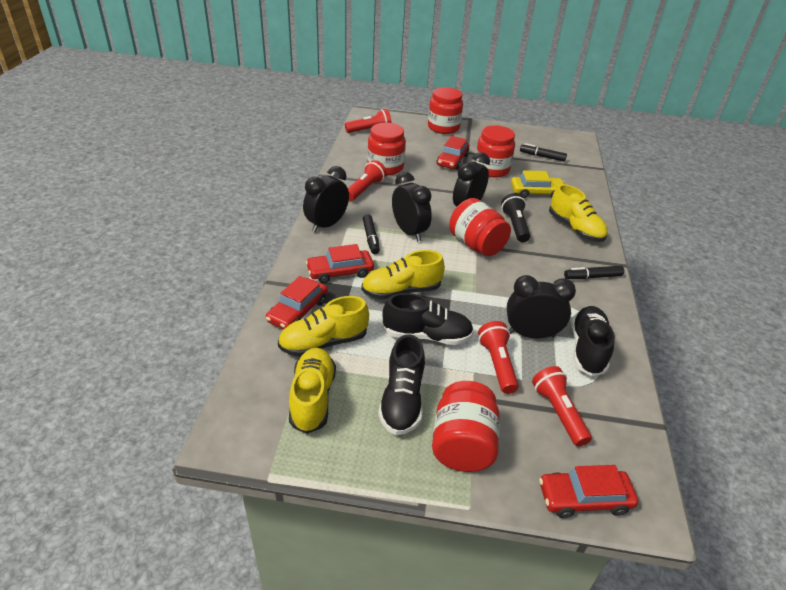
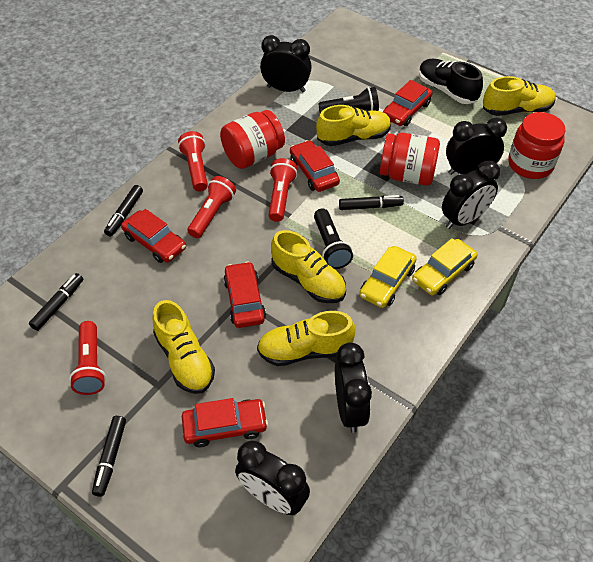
black clock: 4 -> 5
black flashlight: 1 -> 2
black marker: 3 -> 4
black shoe: 3 -> 1
red car: 4 -> 5
red jar: 5 -> 3
yellow car: 1 -> 2
yellow shoe: 4 -> 5

